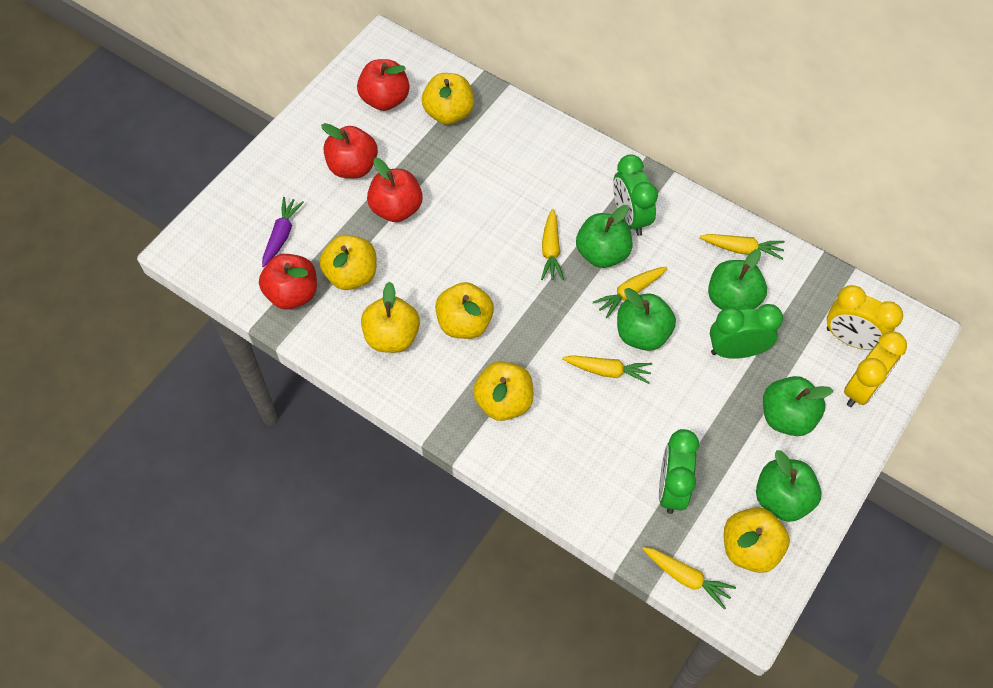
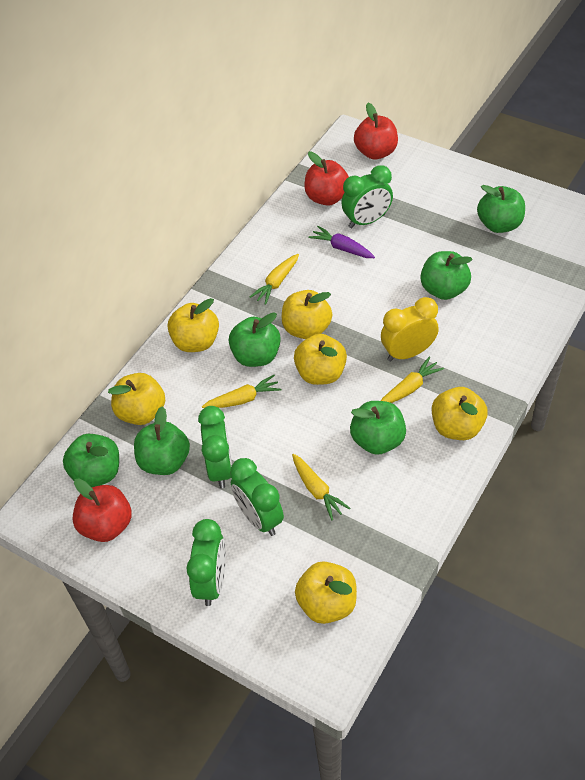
green apple: 5 -> 6
green clock: 3 -> 4
red apple: 4 -> 3
yellow carrot: 5 -> 4
yellow clock: 2 -> 1

